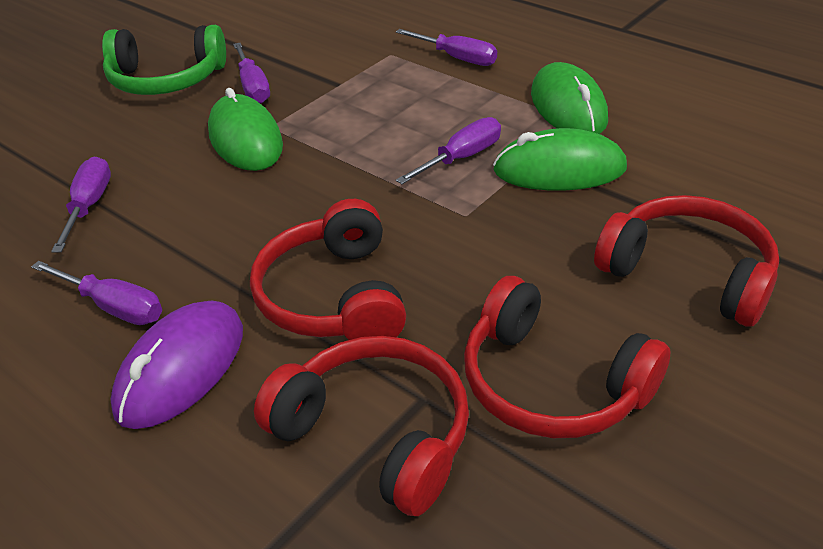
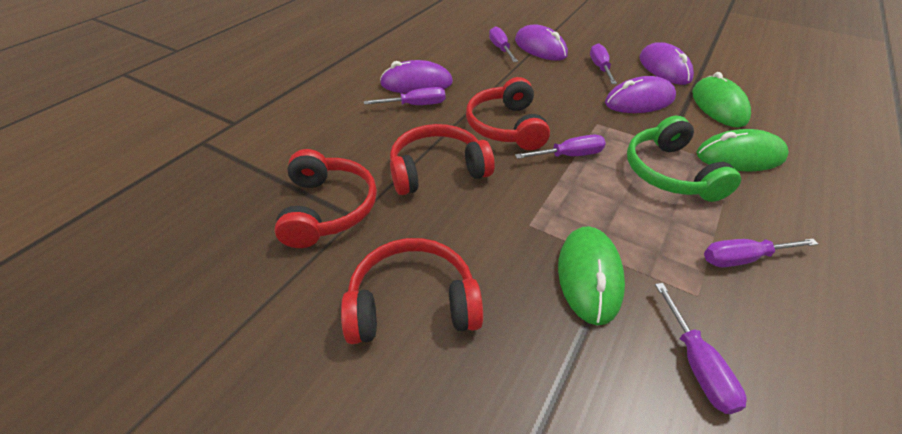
purple mouse: 1 -> 4
purple screwdriver: 5 -> 6

